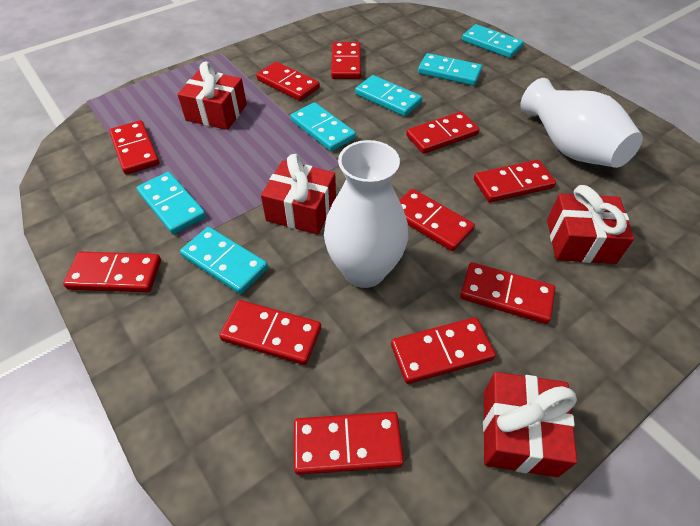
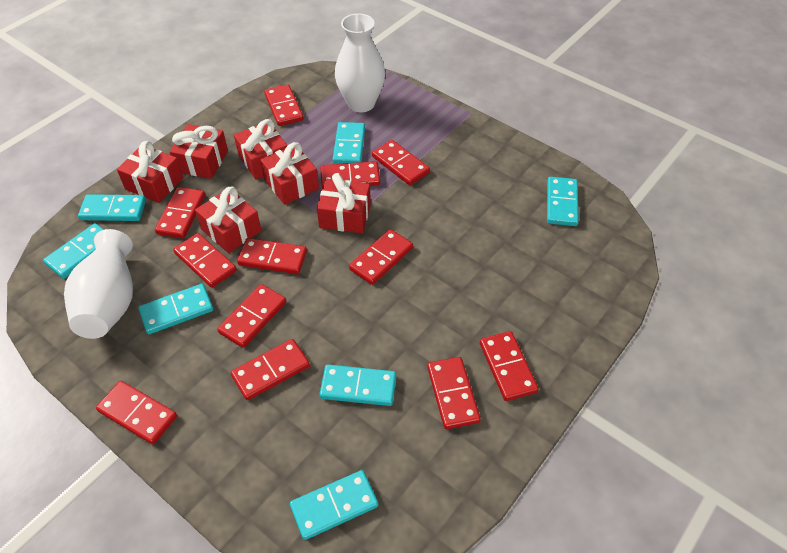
red domino: 11 -> 12
red gift: 4 -> 6
turquoise domino: 6 -> 7

